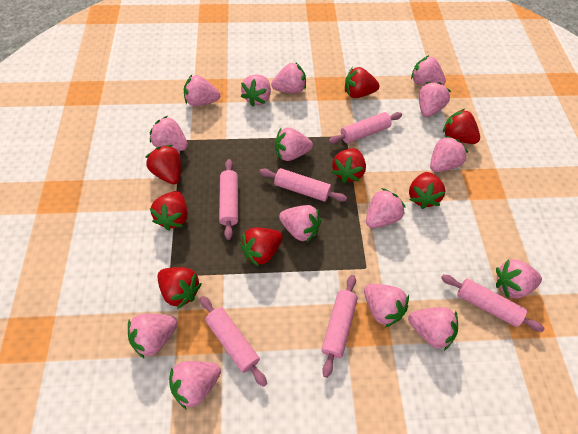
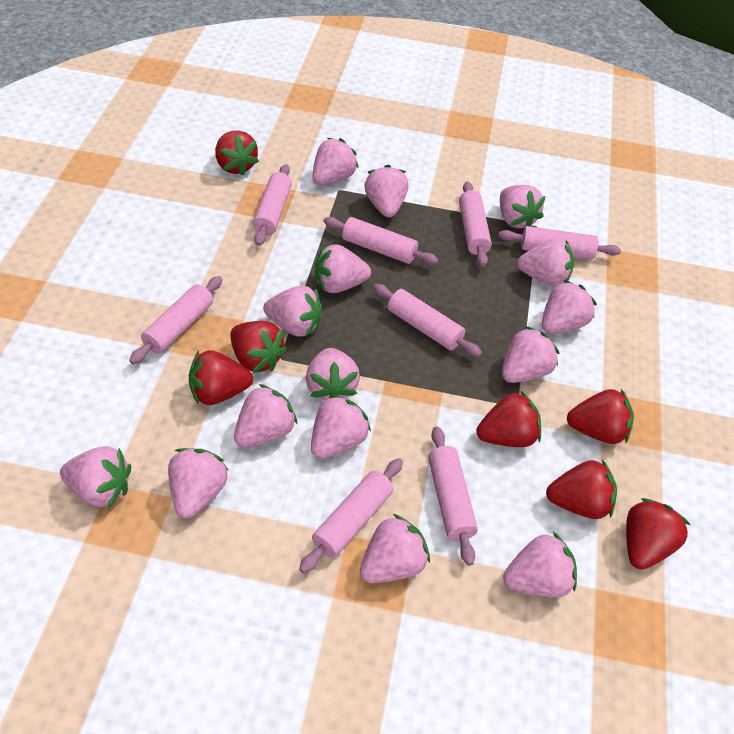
pink rolling pin: 6 -> 8
red strawberry: 8 -> 7

